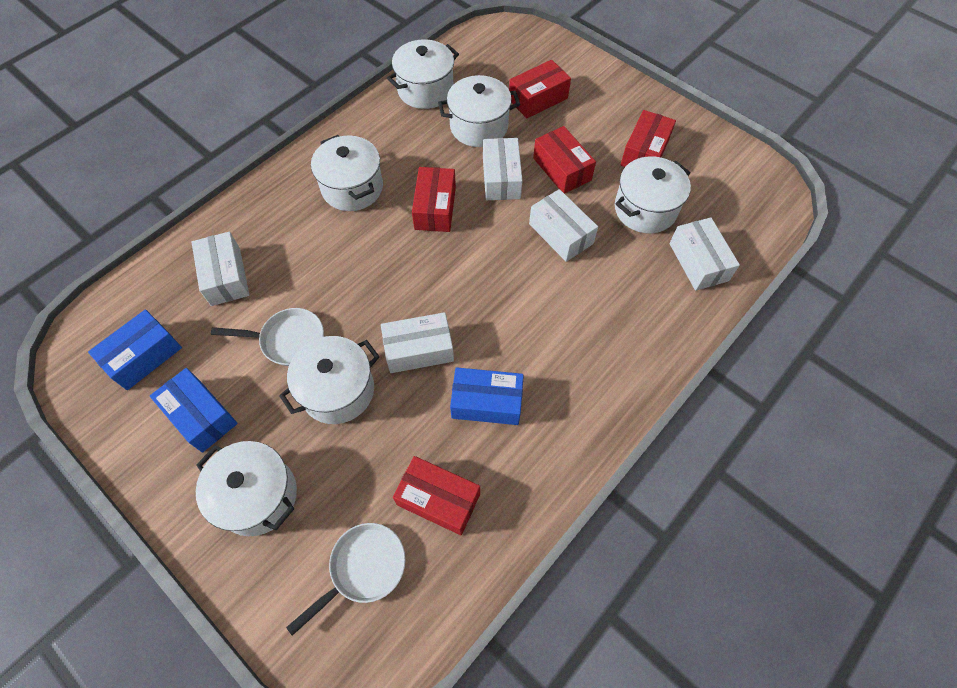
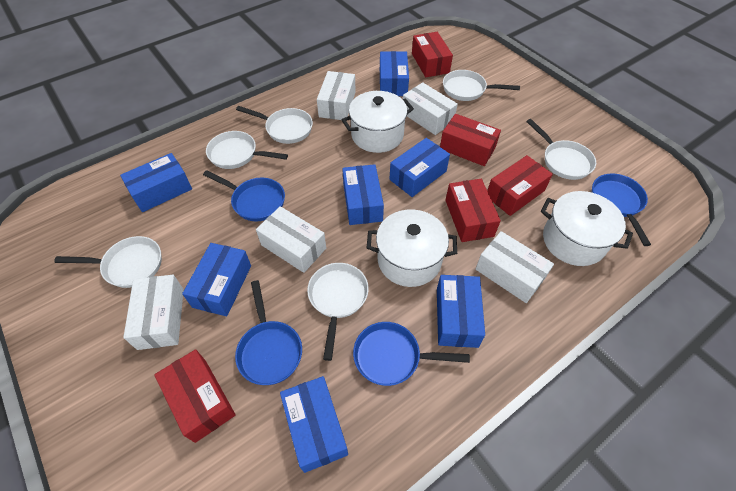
blue box: 3 -> 7
blue pan: 0 -> 4
white pan: 2 -> 6
white pot: 6 -> 3

